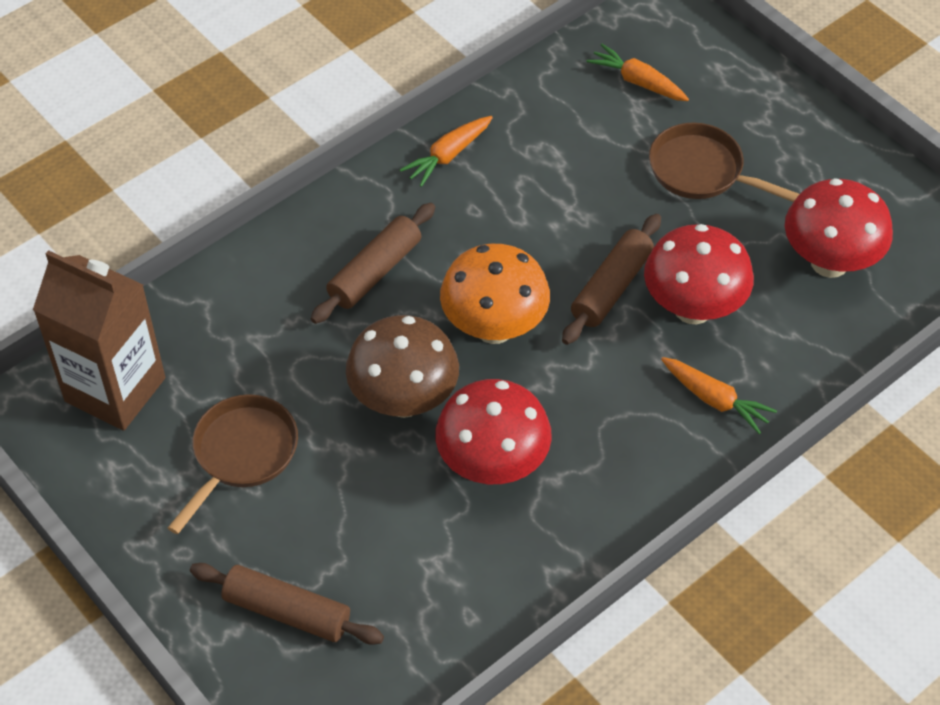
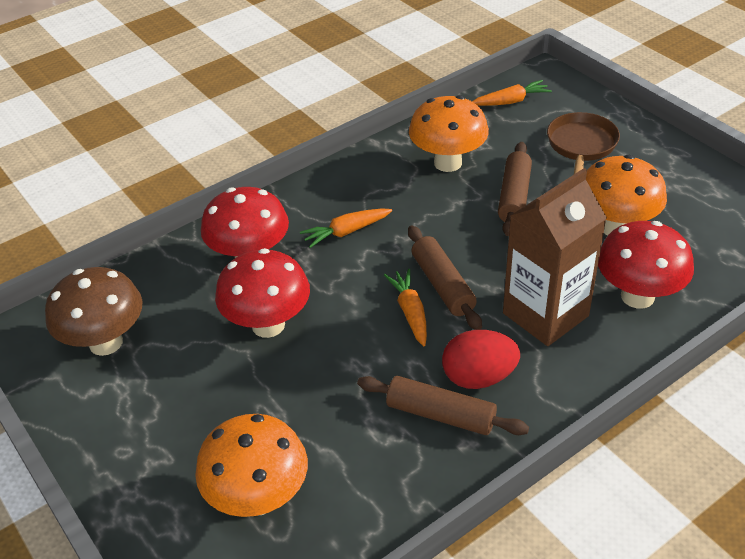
brown pan: 2 -> 1
orange mushroom: 1 -> 3
red egg: 0 -> 1

